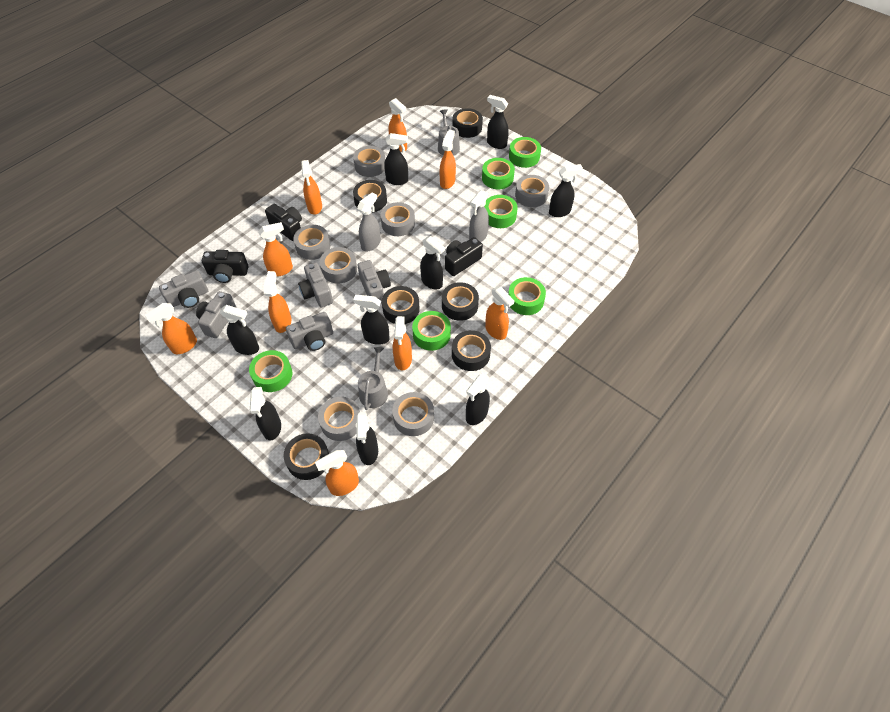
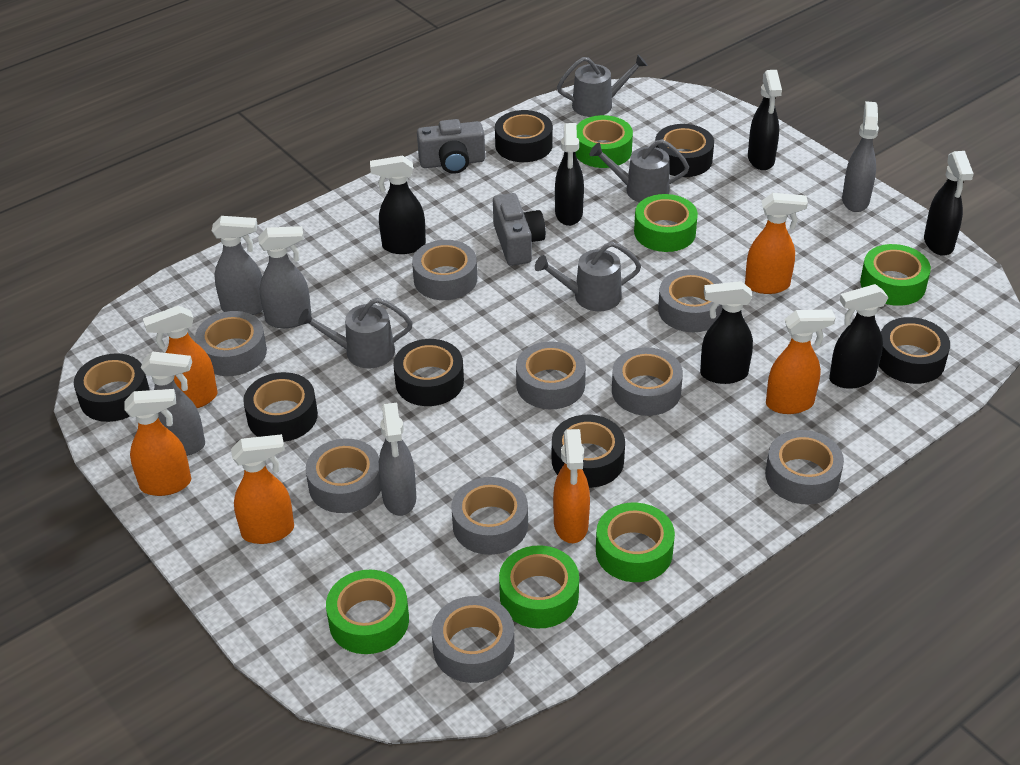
black camera: 3 -> 0
black spray bottle: 9 -> 6
black tape: 6 -> 7
grey camera: 5 -> 2
grey spray bottle: 2 -> 5
grey tape: 7 -> 9
grey watering can: 2 -> 4
orange spray bottle: 9 -> 6

